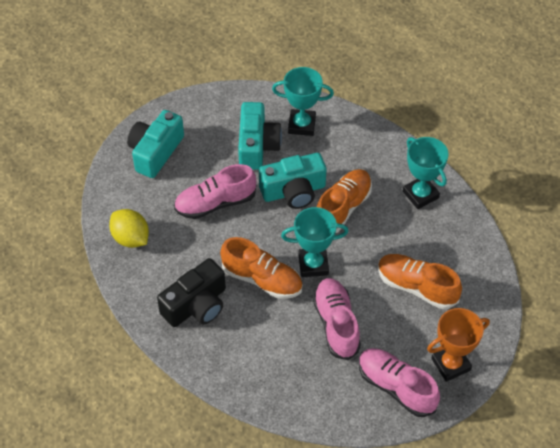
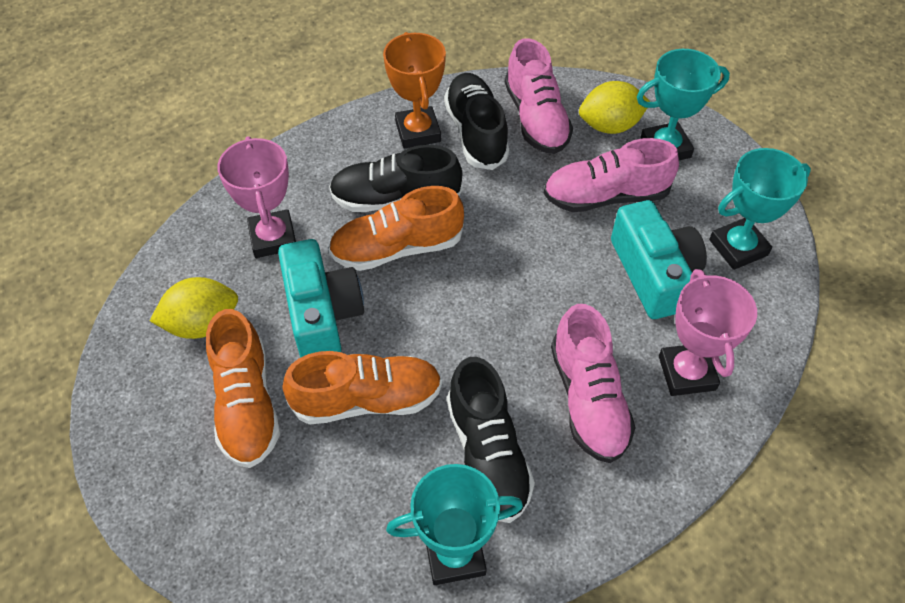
black camera: 1 -> 0
black shoe: 0 -> 3
pink trophy: 0 -> 2
turquoise camera: 3 -> 2
yellow lemon: 1 -> 2

